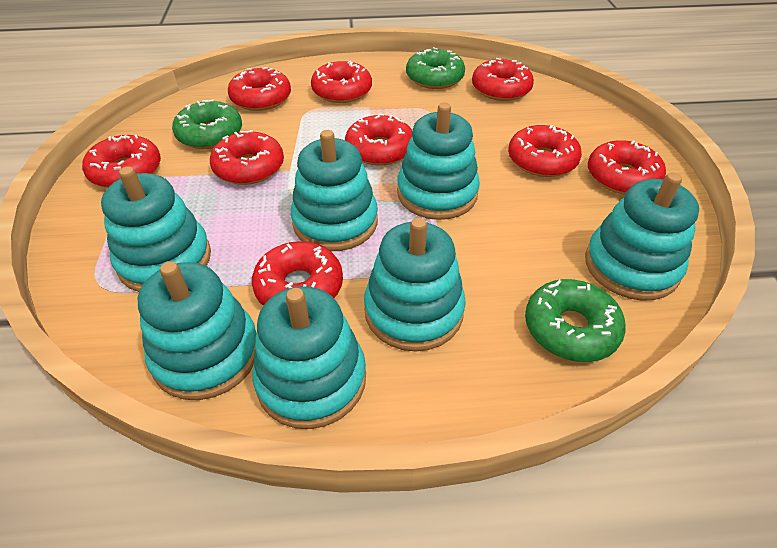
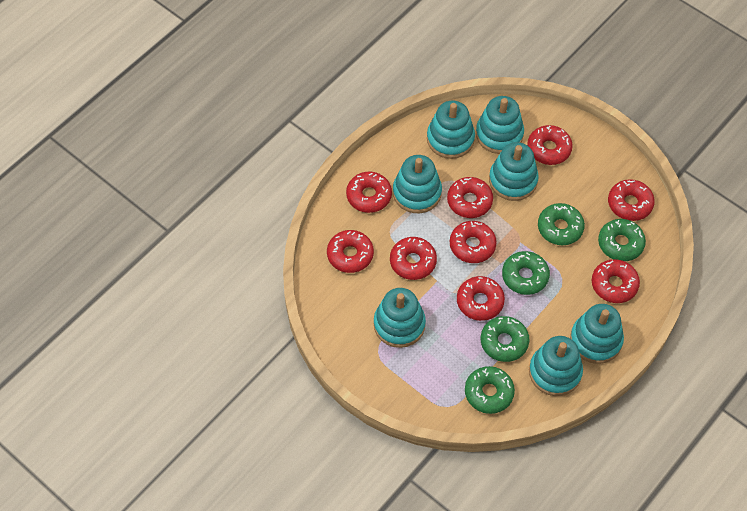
green donut: 3 -> 5

